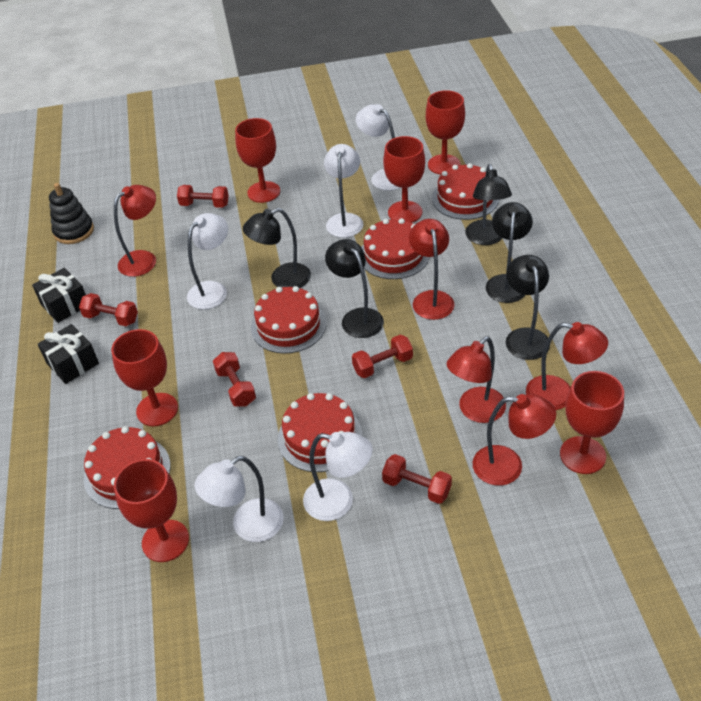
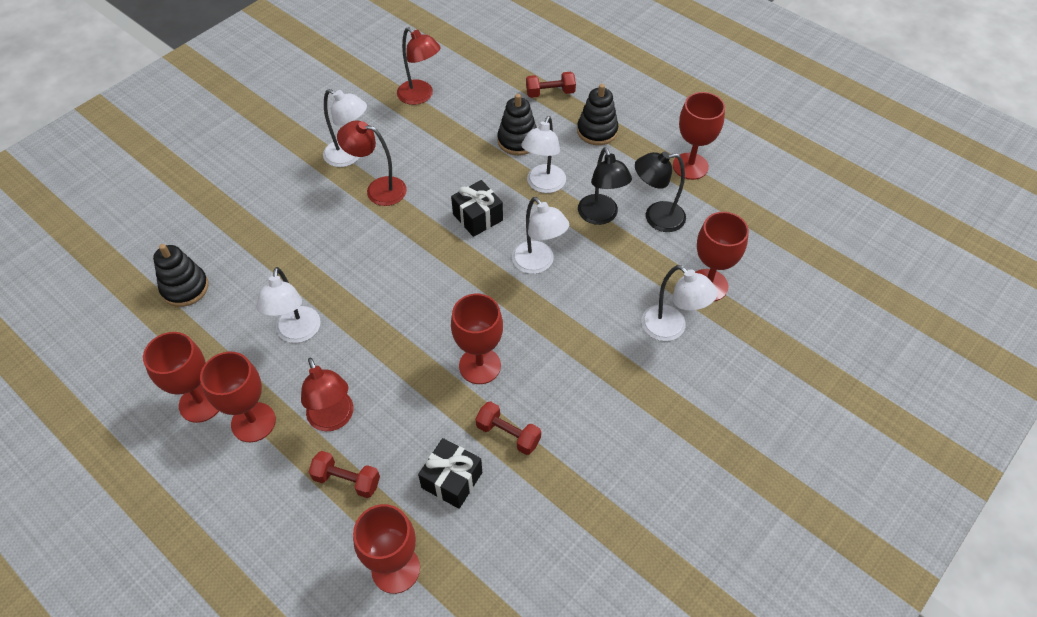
black lamp: 5 -> 2
black stacking toy: 1 -> 3
red cake: 5 -> 0
red dumbbell: 5 -> 3
red lamp: 5 -> 3

